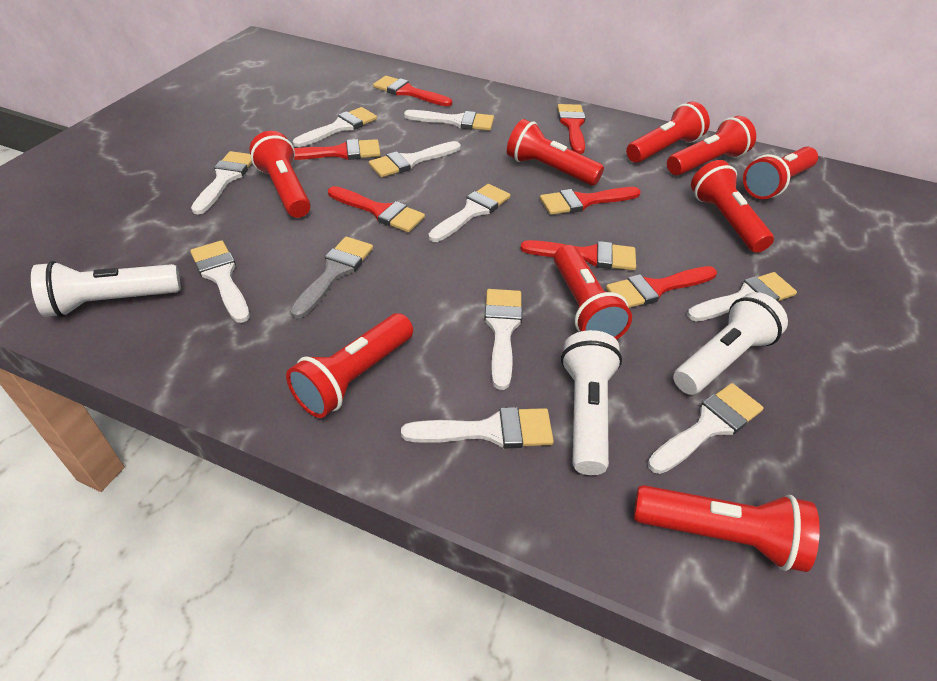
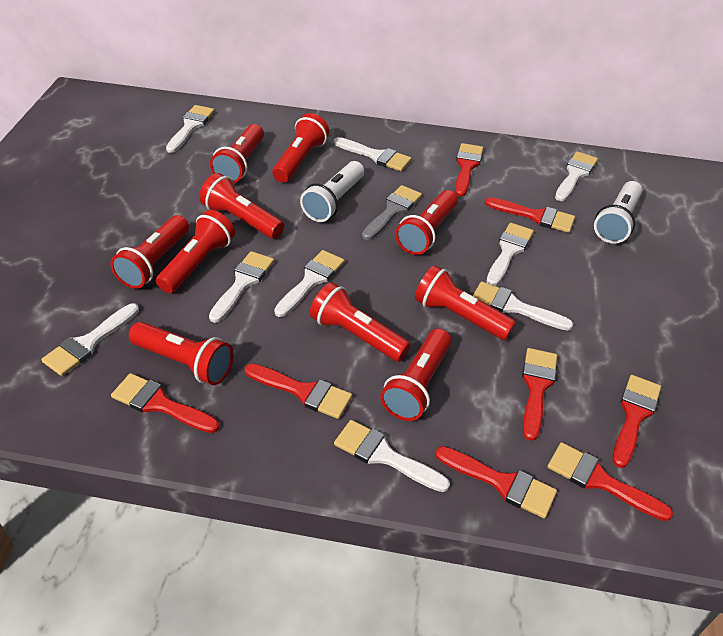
red brush: 7 -> 8
red flashlight: 9 -> 10
white brush: 10 -> 9
white flashlight: 3 -> 2

